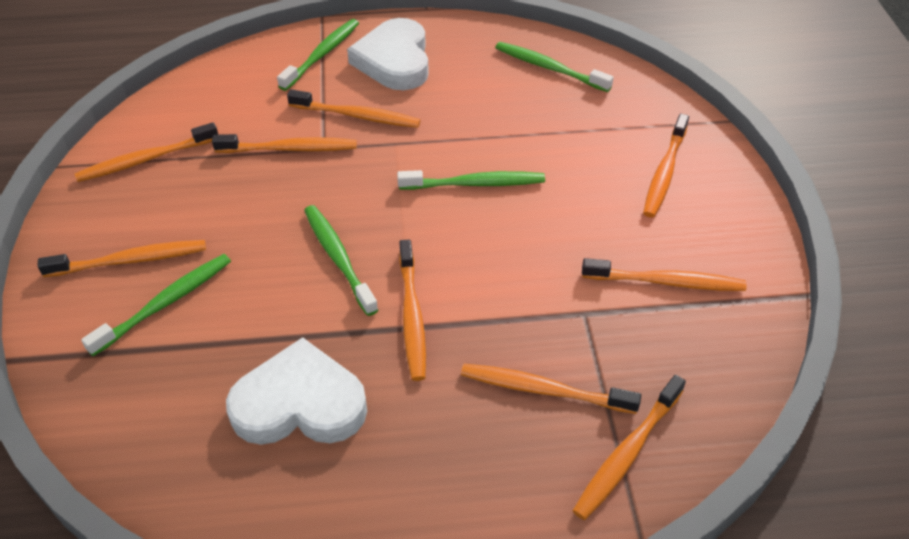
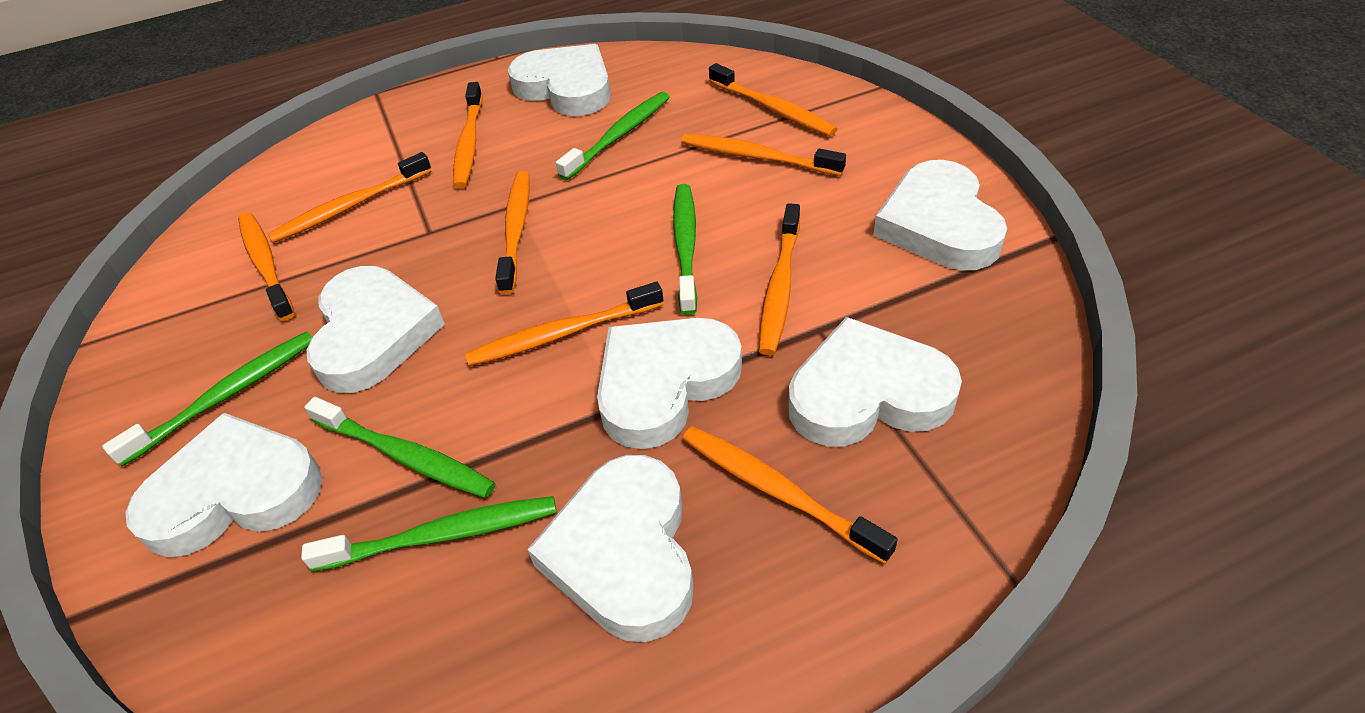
white heart: 2 -> 7

